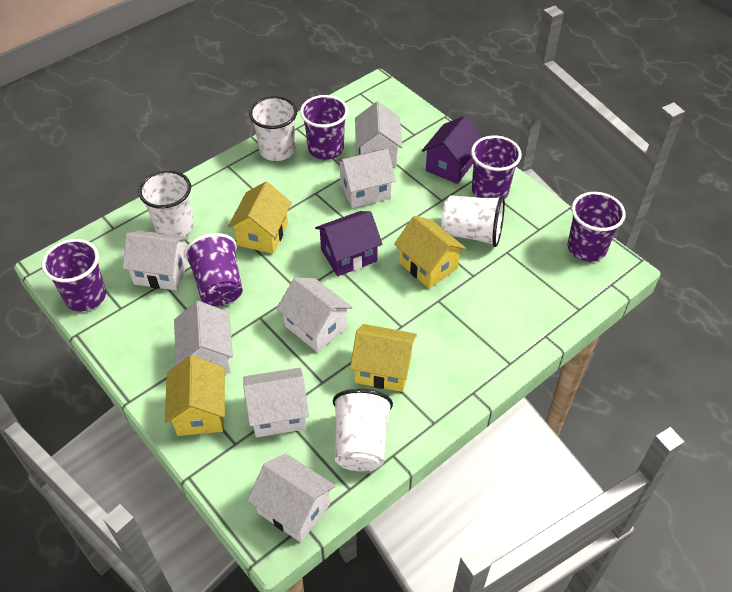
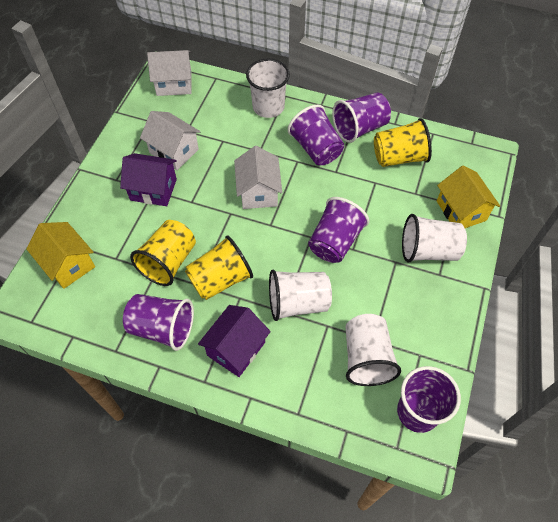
white house: 7 -> 3
yellow cup: 0 -> 3
yellow house: 4 -> 2

